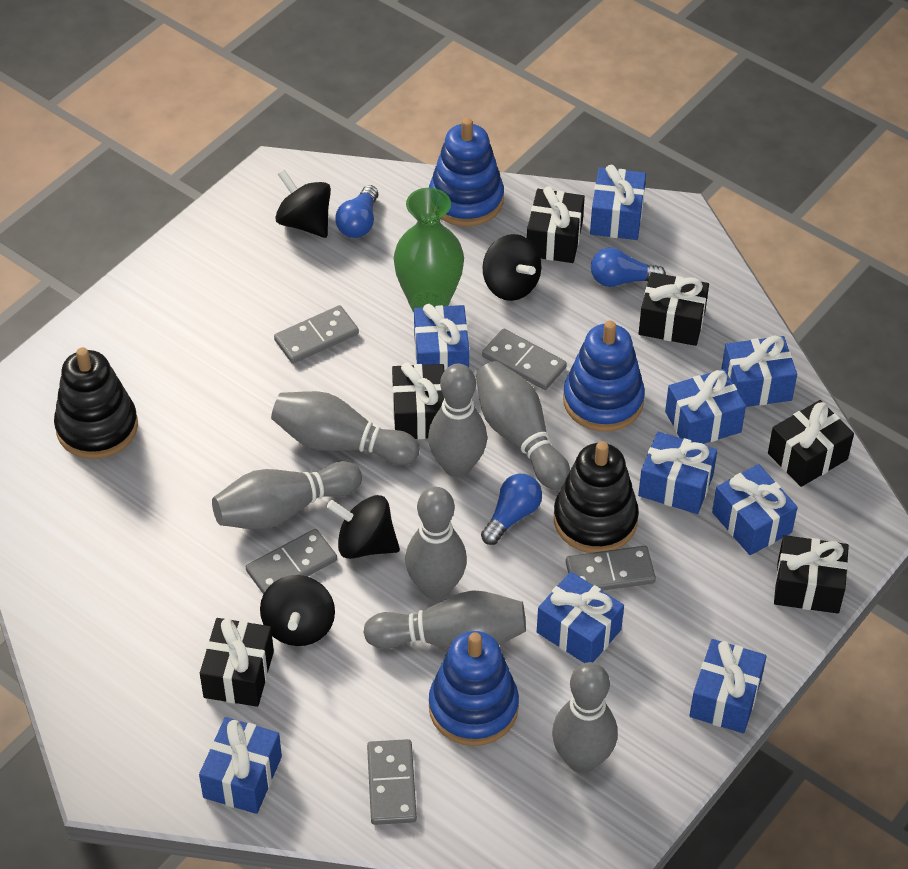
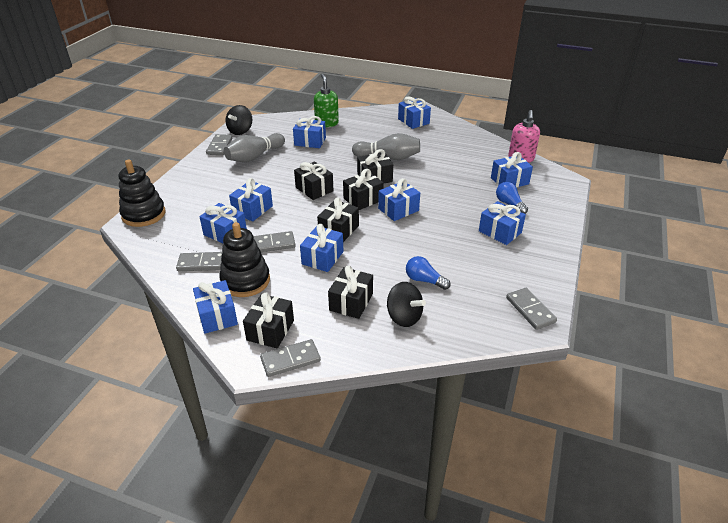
black spinning top: 4 -> 2
blue light bulb: 3 -> 2
blue stacking toy: 3 -> 0
green soap dispenser: 0 -> 1
green vase: 1 -> 0
grey bowling pin: 7 -> 2
pink soap dispenser: 0 -> 1

